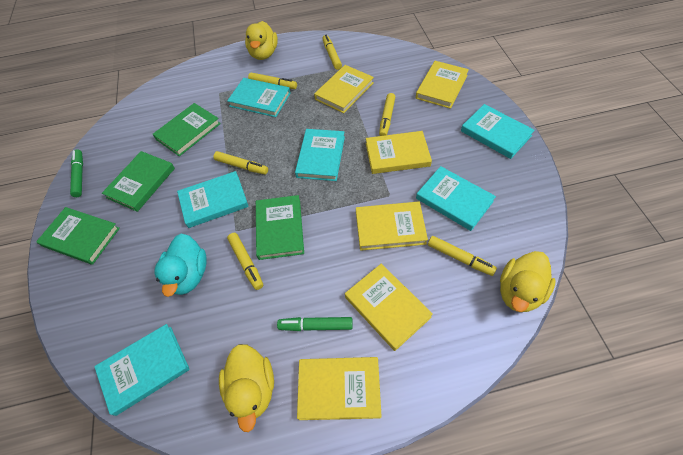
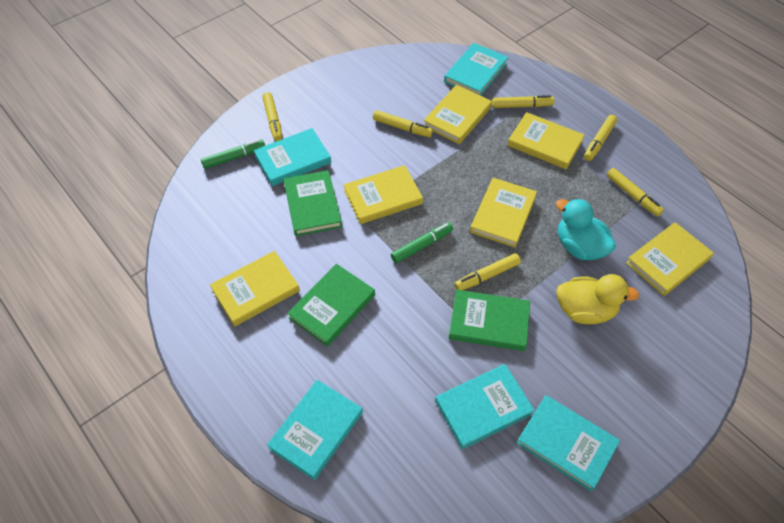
green book: 4 -> 3
turquoise book: 6 -> 5
yellow duck: 3 -> 1

